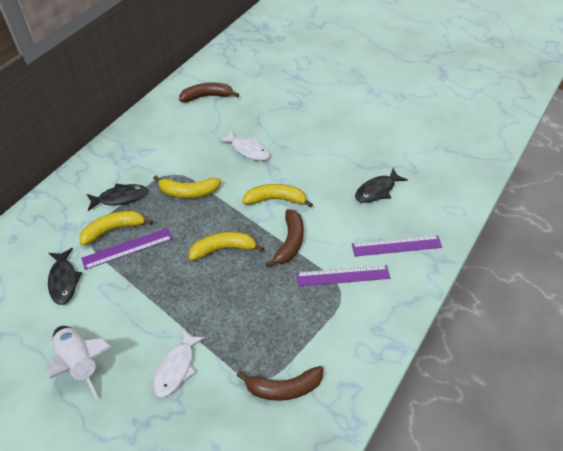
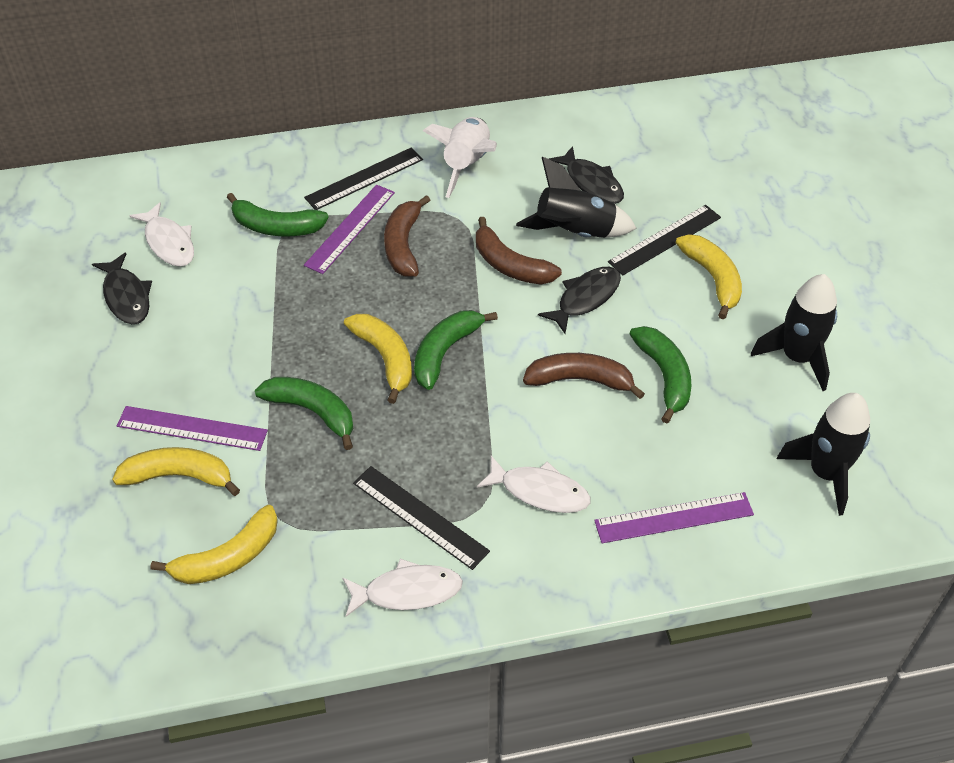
black rocket: 0 -> 3
black ruler: 0 -> 3
green banana: 0 -> 4
white fish: 2 -> 3

